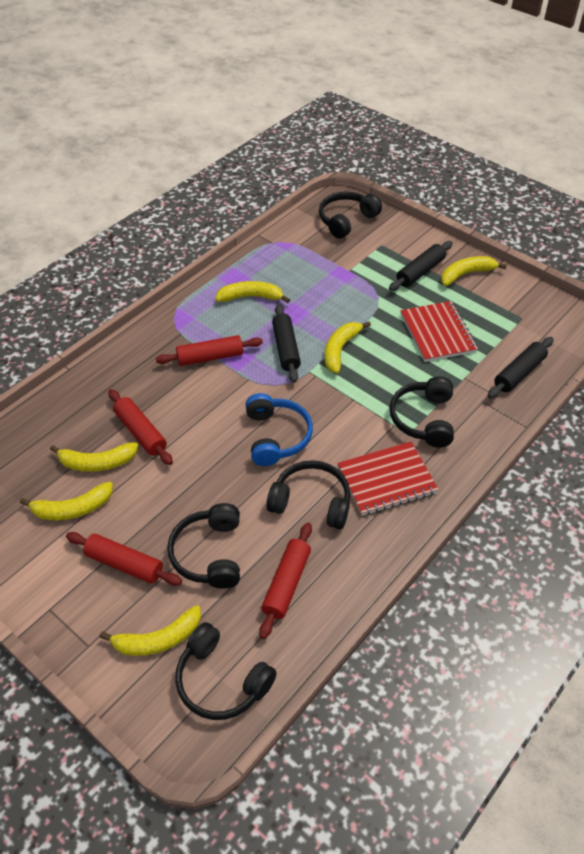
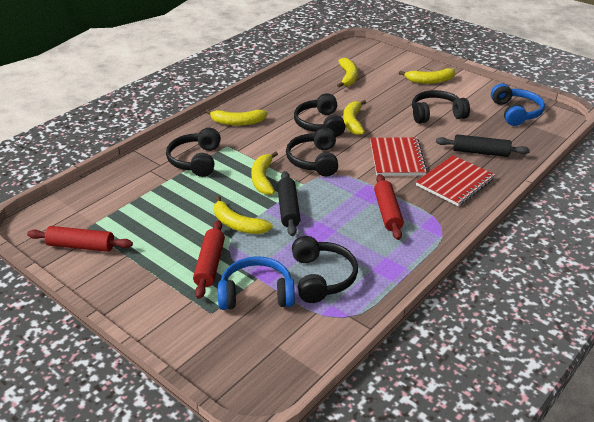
black rolling pin: 3 -> 2
blue headphones: 1 -> 2
red rolling pin: 4 -> 3

